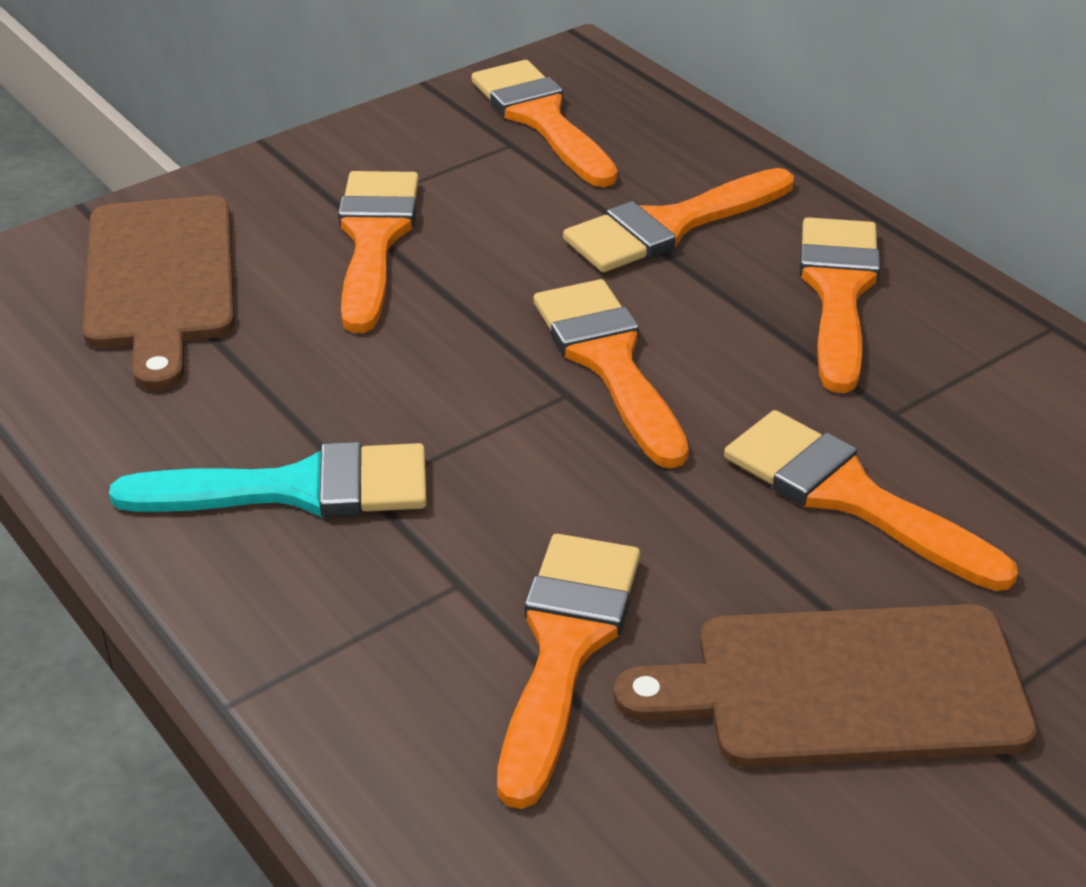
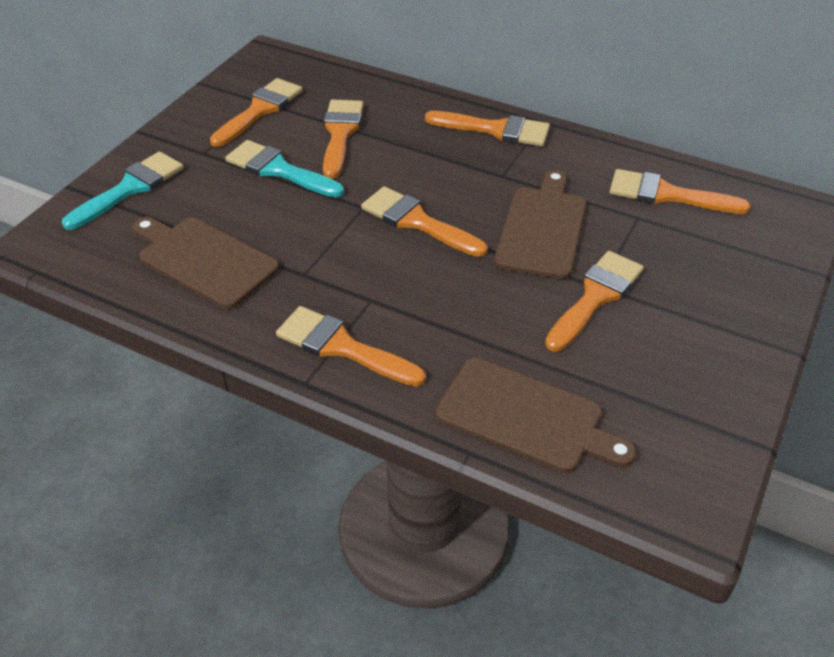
brown cutting board: 2 -> 3
turquoise brush: 1 -> 2

